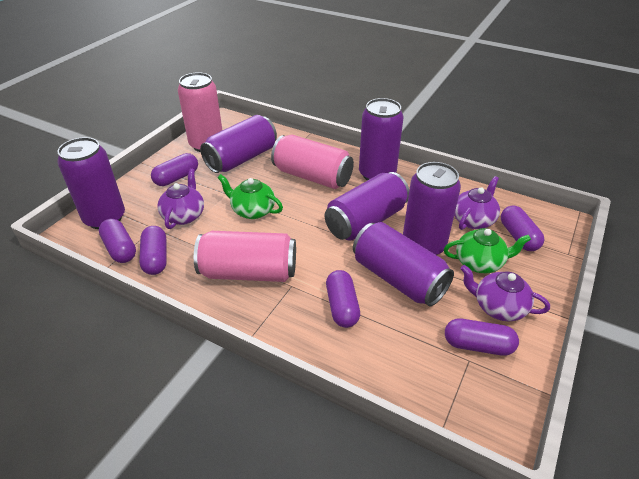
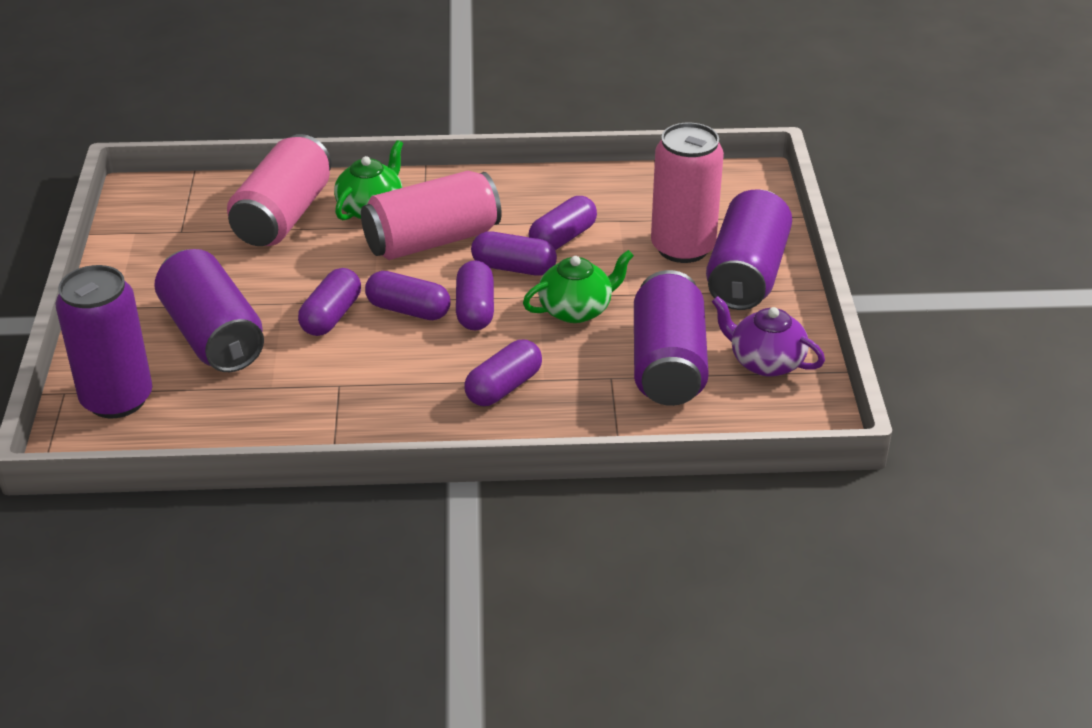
purple can: 6 -> 4
purple teapot: 3 -> 1

